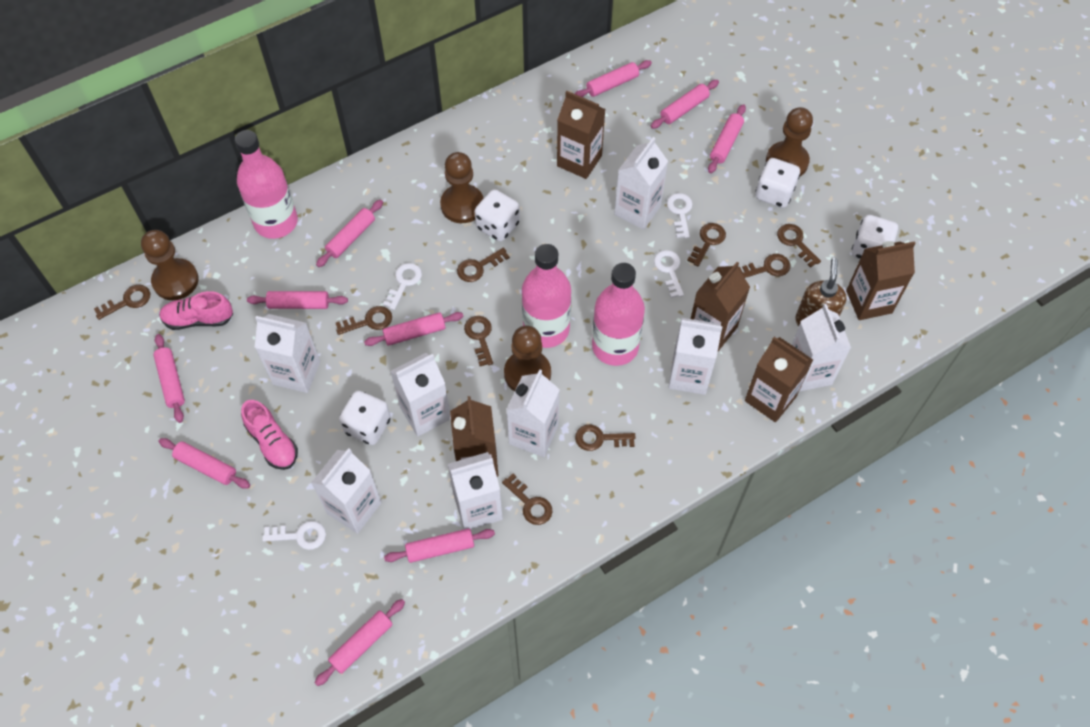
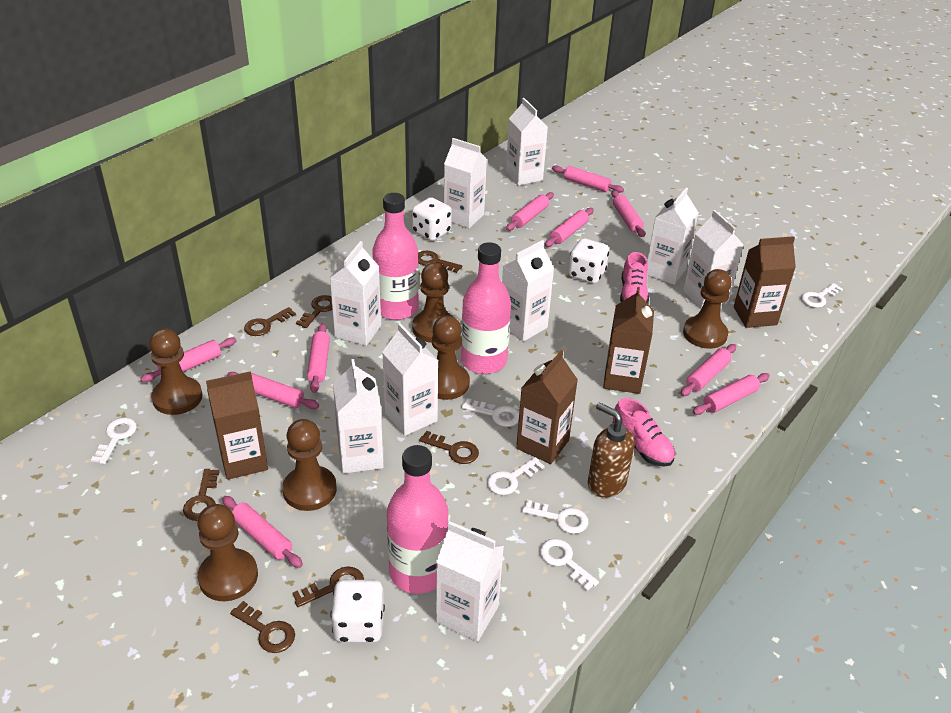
brown carton: 5 -> 4
brown key: 9 -> 7
brown pawn: 4 -> 6
white carton: 8 -> 9
white dice: 4 -> 3
white key: 4 -> 6

